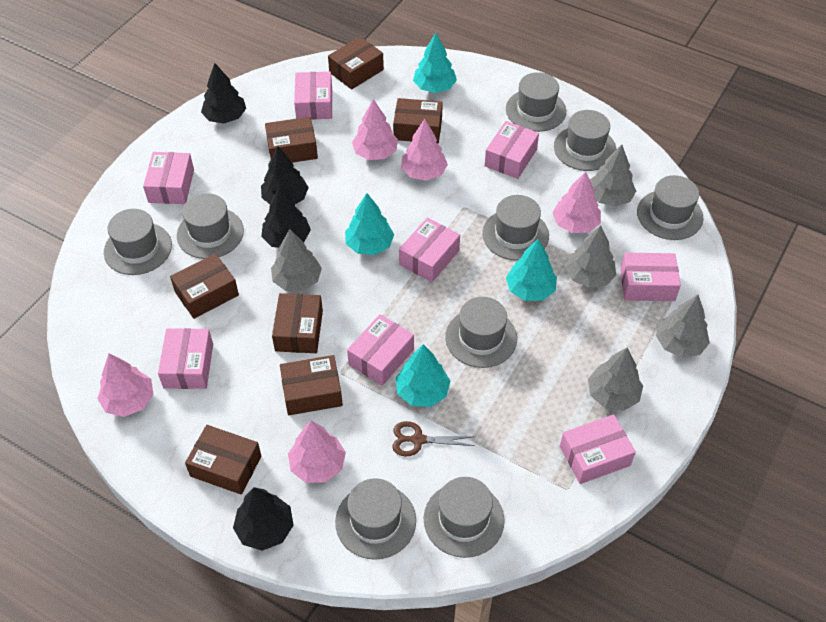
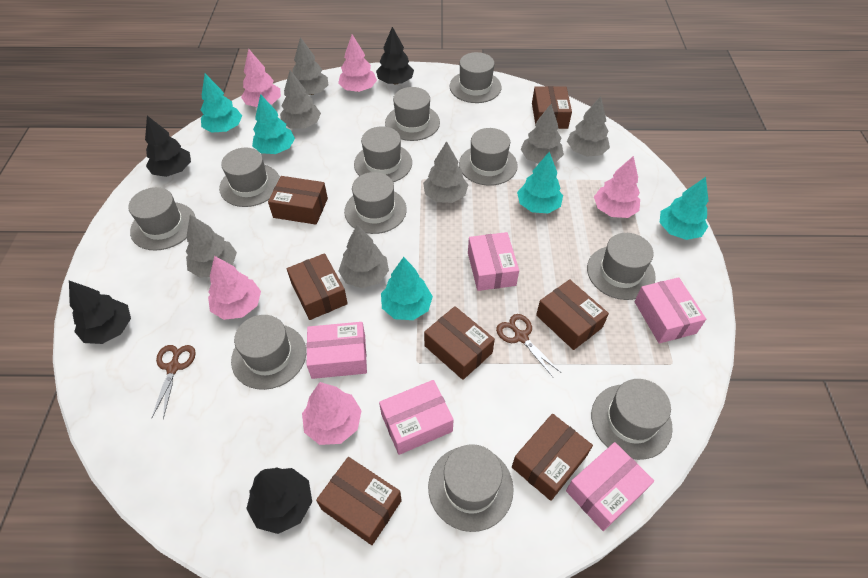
brown scissors: 1 -> 2
grey hat: 9 -> 11
grey tree: 5 -> 7
pink box: 8 -> 5
turquoise tree: 4 -> 5

